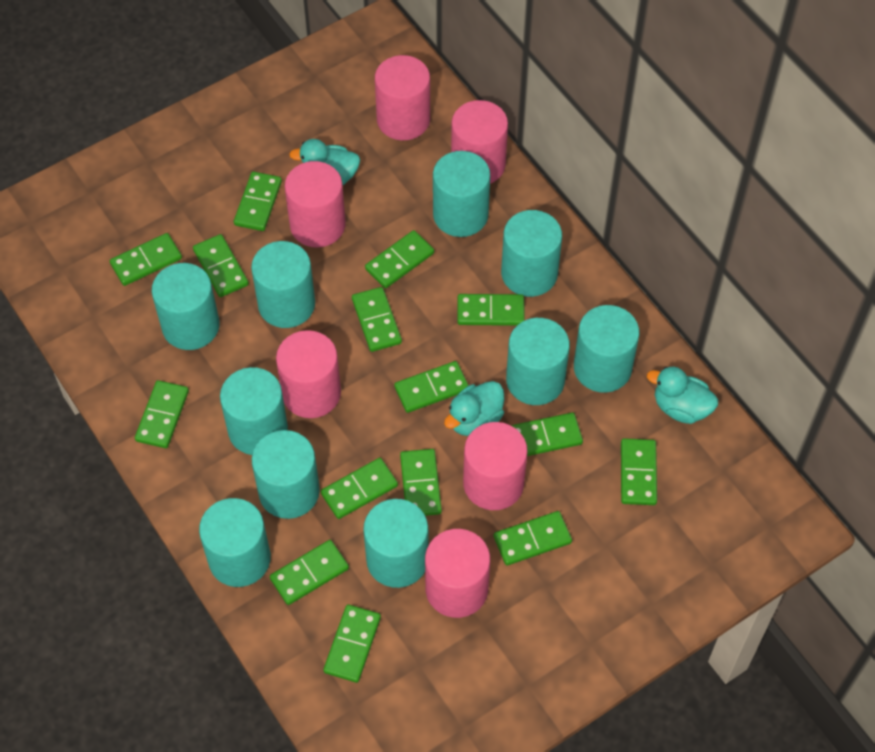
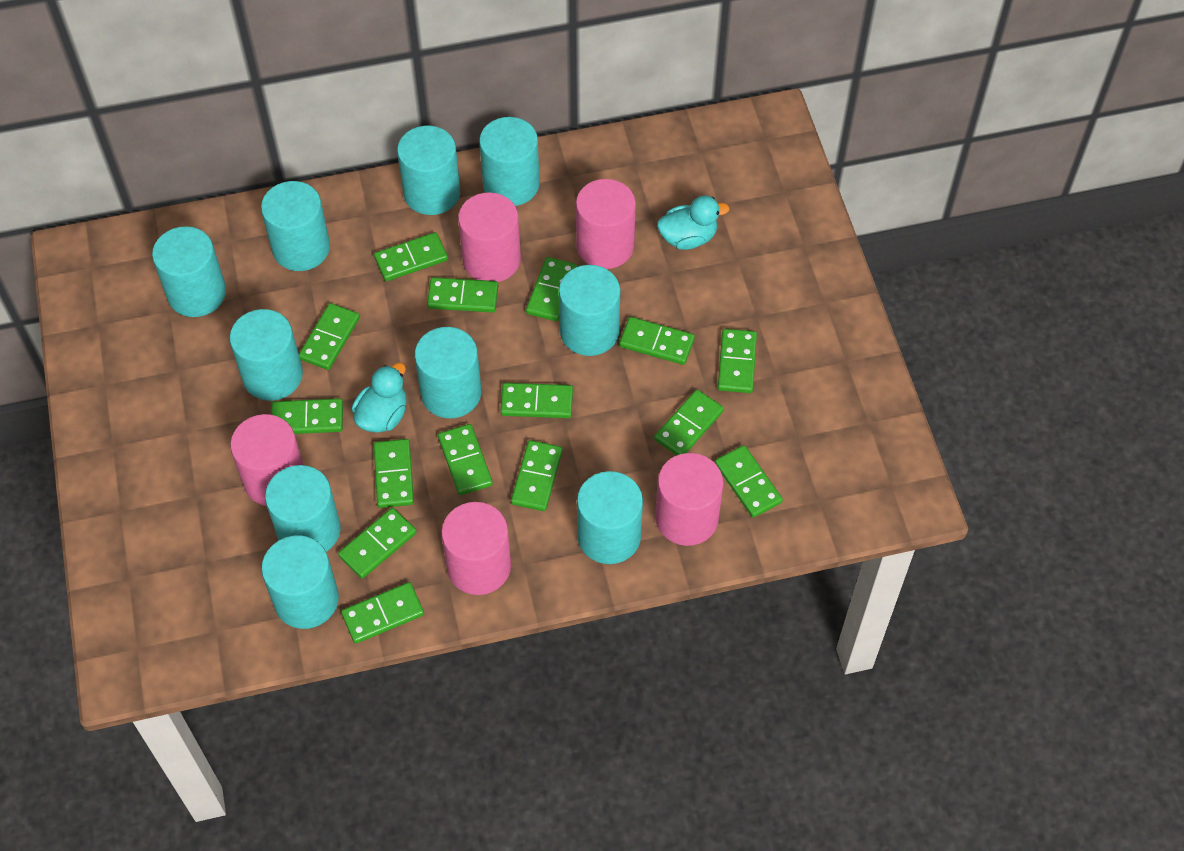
pink cylinder: 6 -> 5
turquoise duck: 3 -> 2

